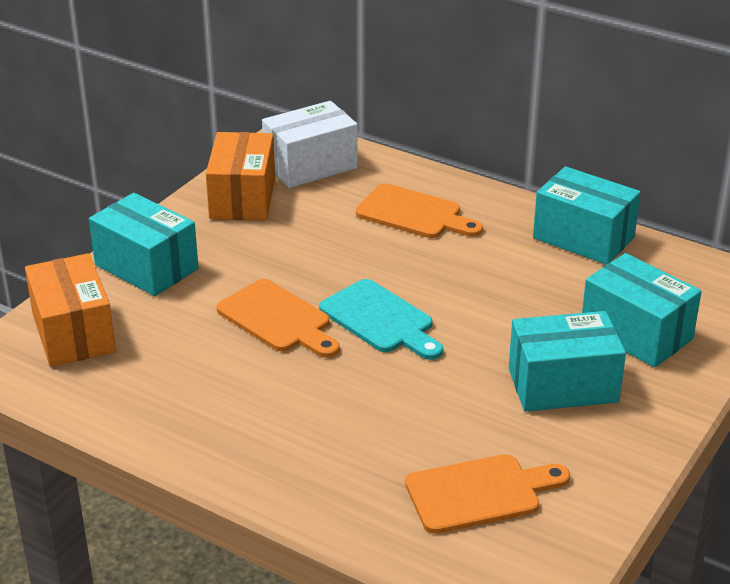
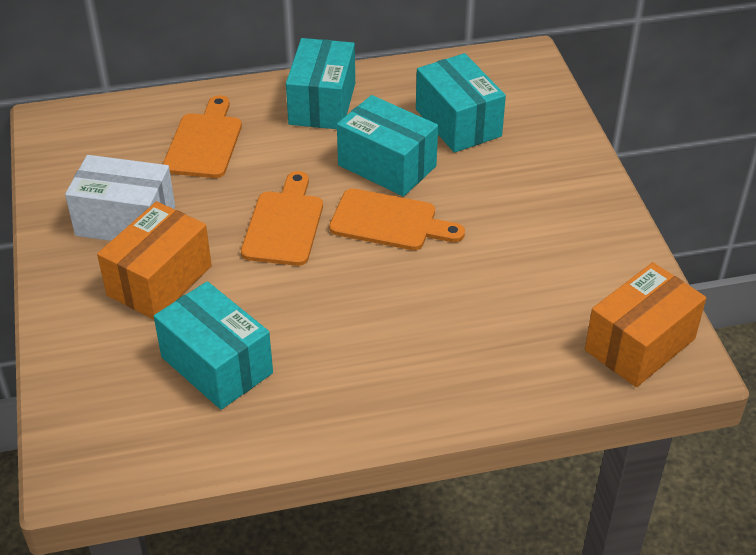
turquoise cutting board: 1 -> 0

